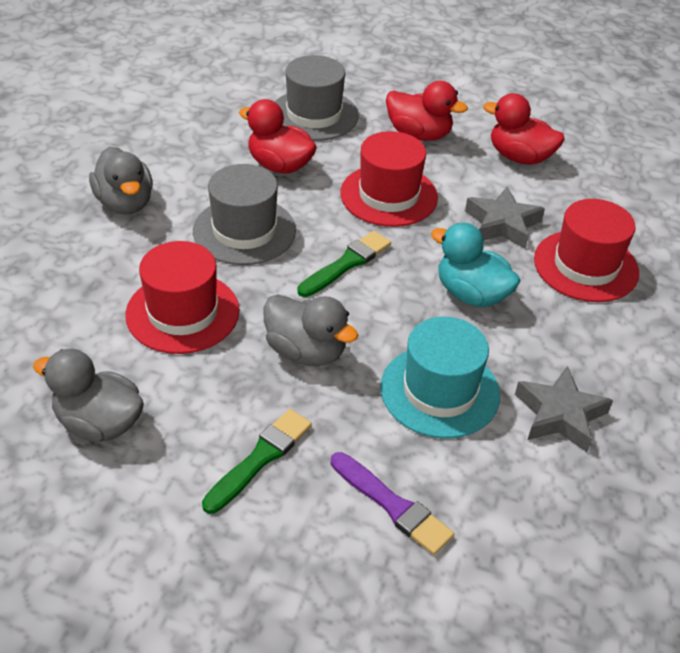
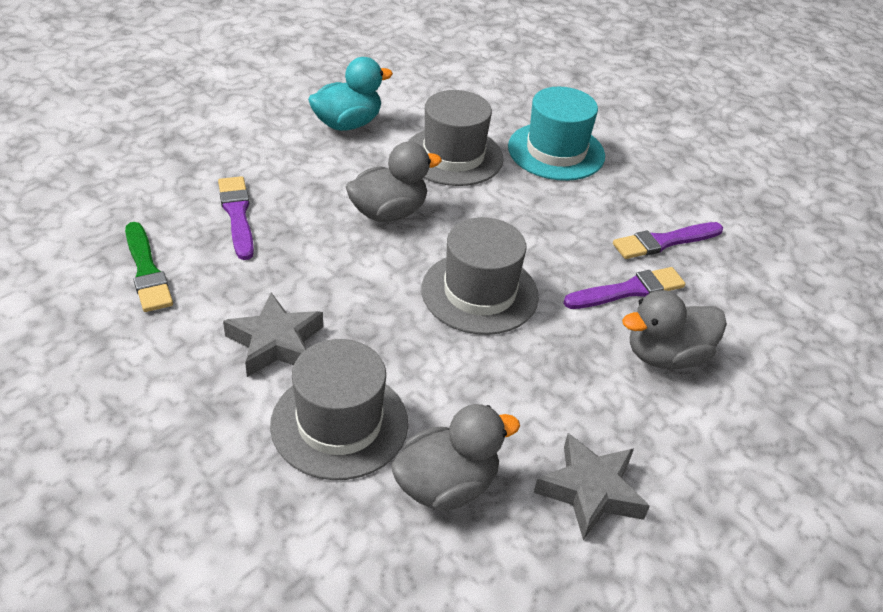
green brush: 2 -> 1
grey hat: 2 -> 3
purple brush: 1 -> 3
red duck: 3 -> 0
red hat: 3 -> 0

